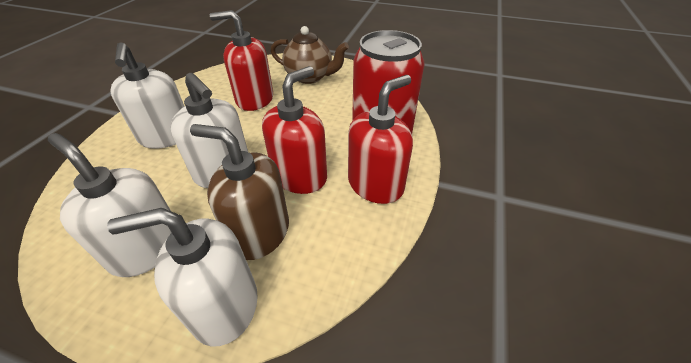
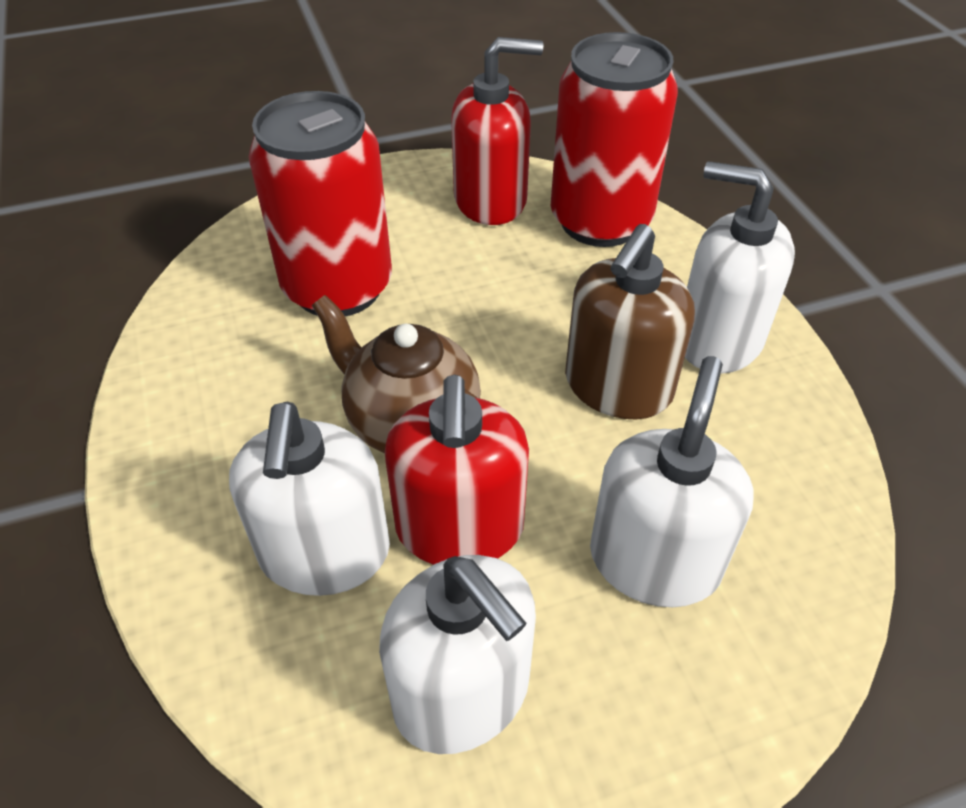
red can: 1 -> 2
red soap dispenser: 3 -> 2

